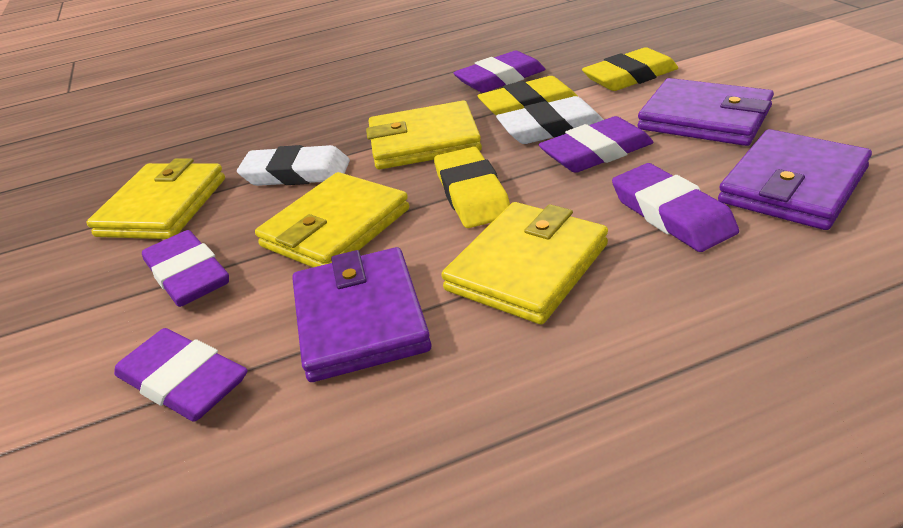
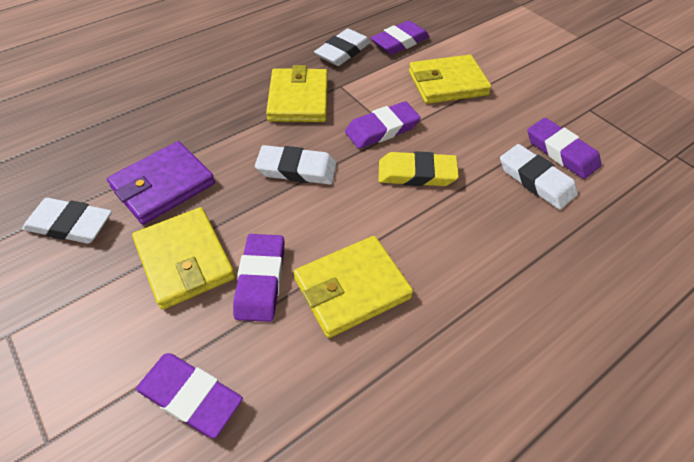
purple wallet: 3 -> 1
white eraser: 2 -> 4
yellow eraser: 3 -> 1

